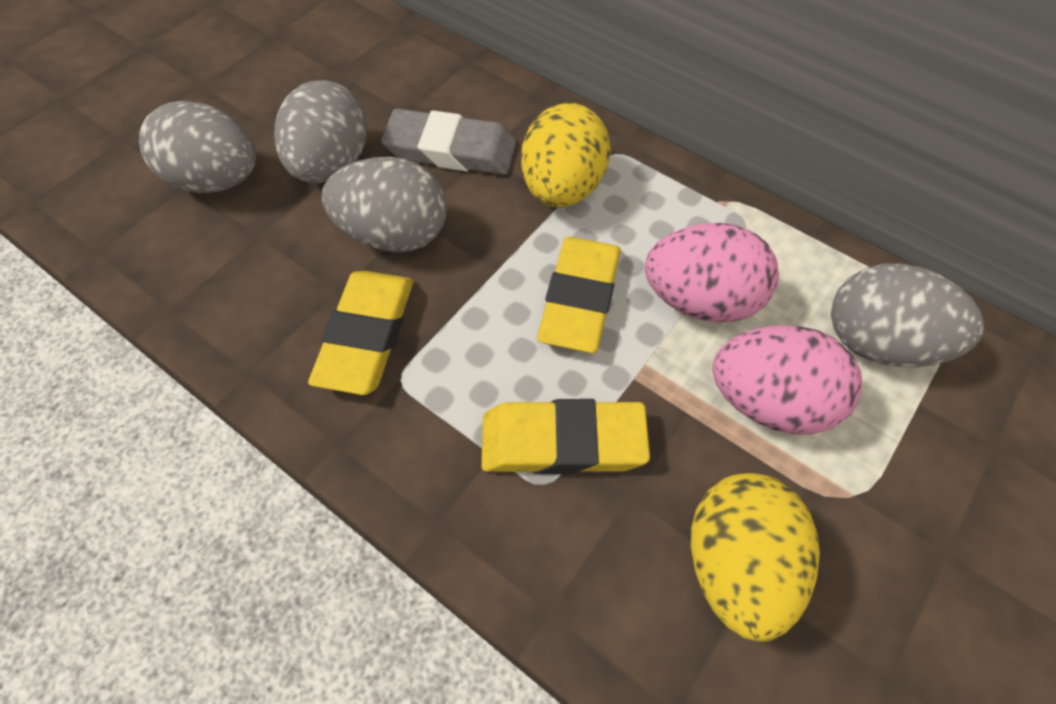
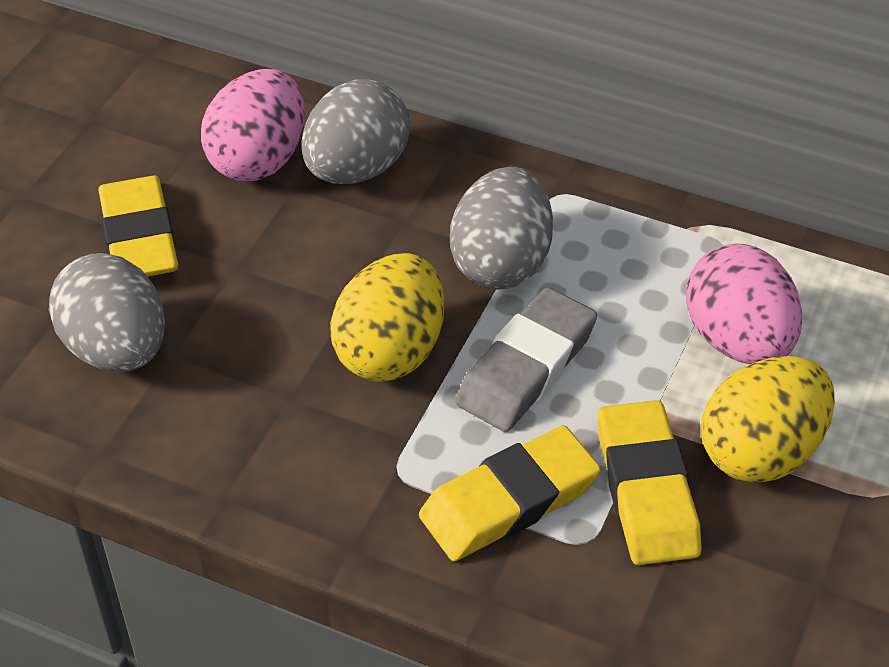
grey egg: 4 -> 3

